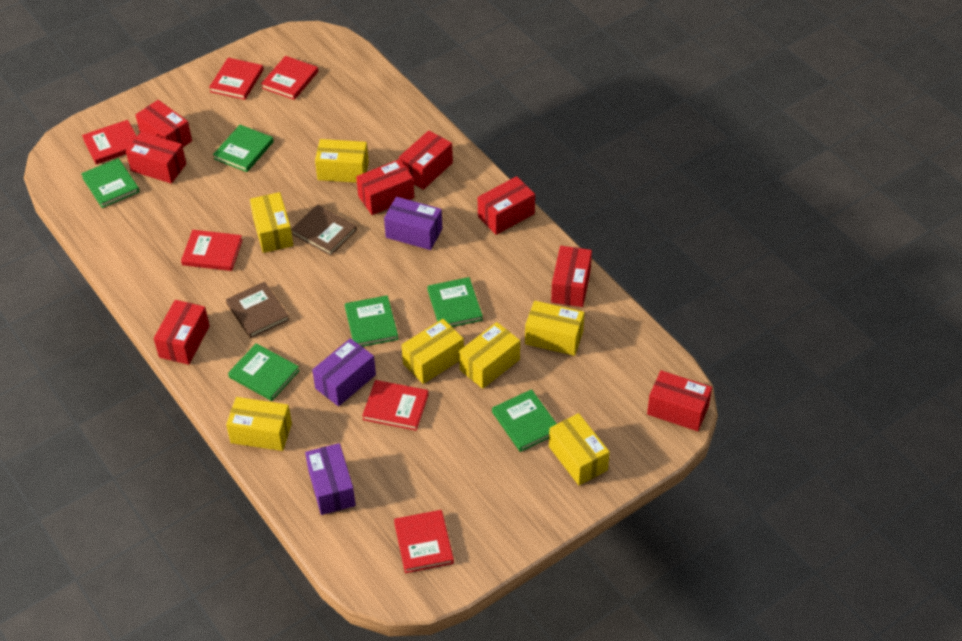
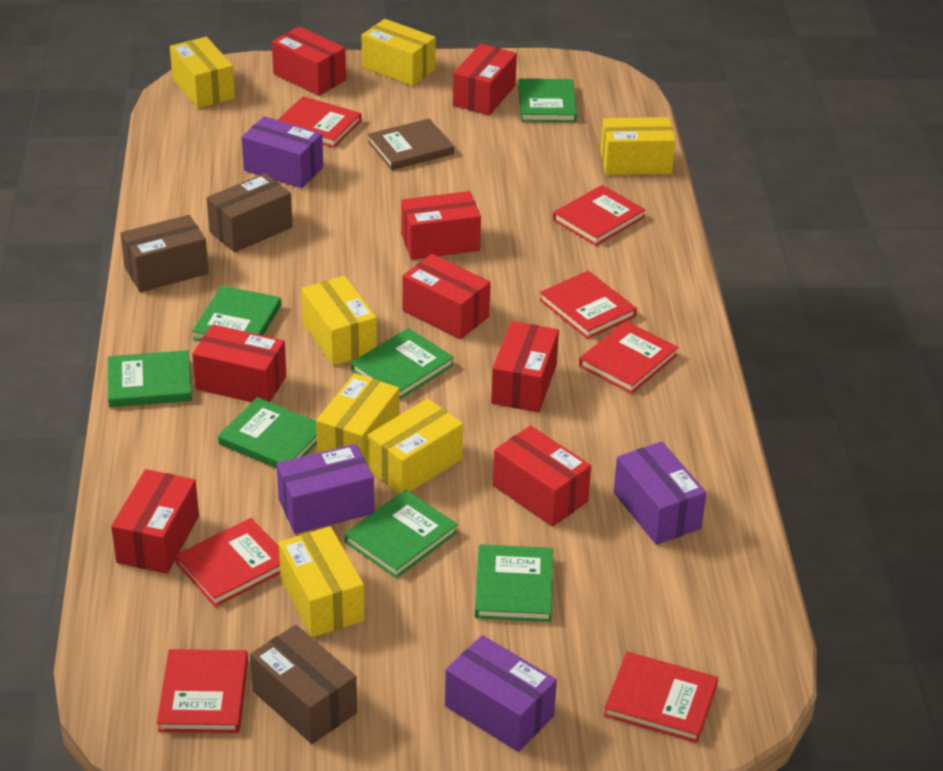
brown book: 2 -> 1
brown box: 0 -> 3
green book: 6 -> 7
purple box: 3 -> 4
red book: 6 -> 7

